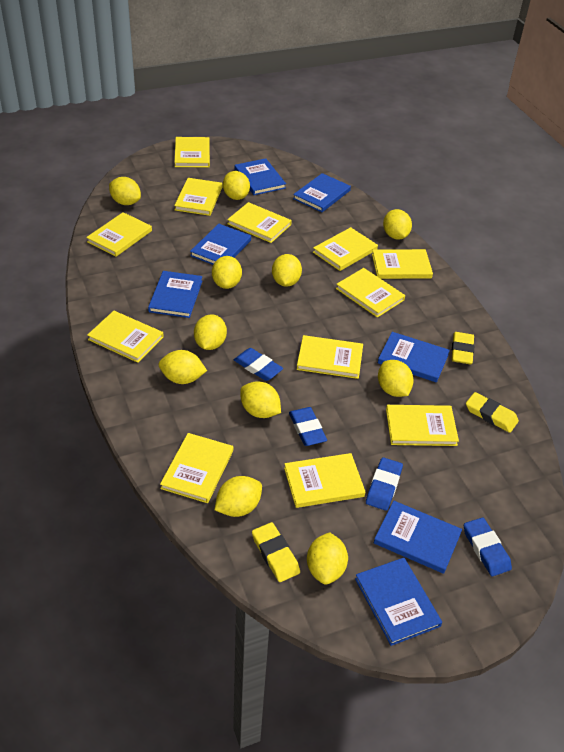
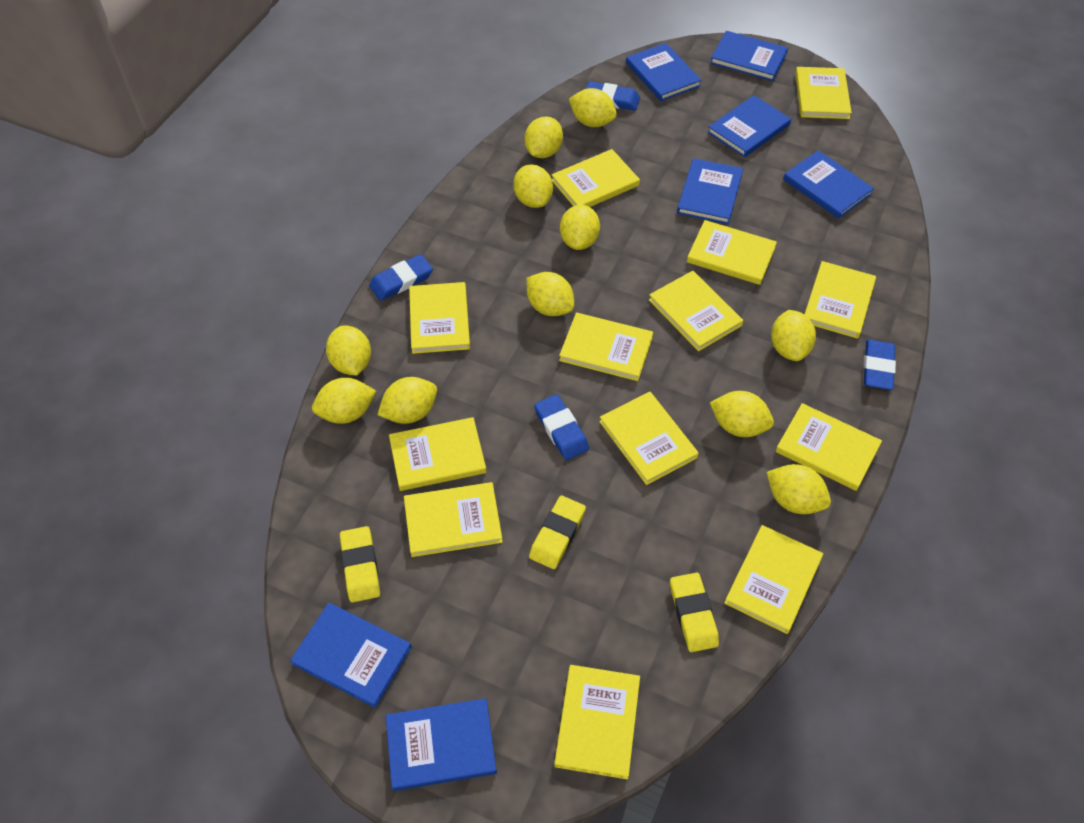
yellow book: 12 -> 13

